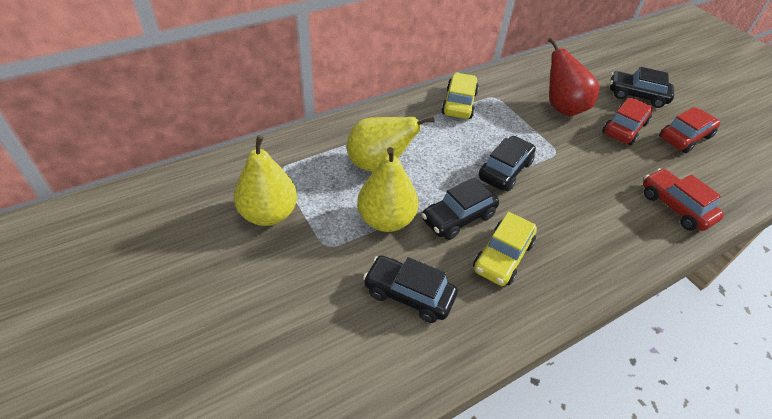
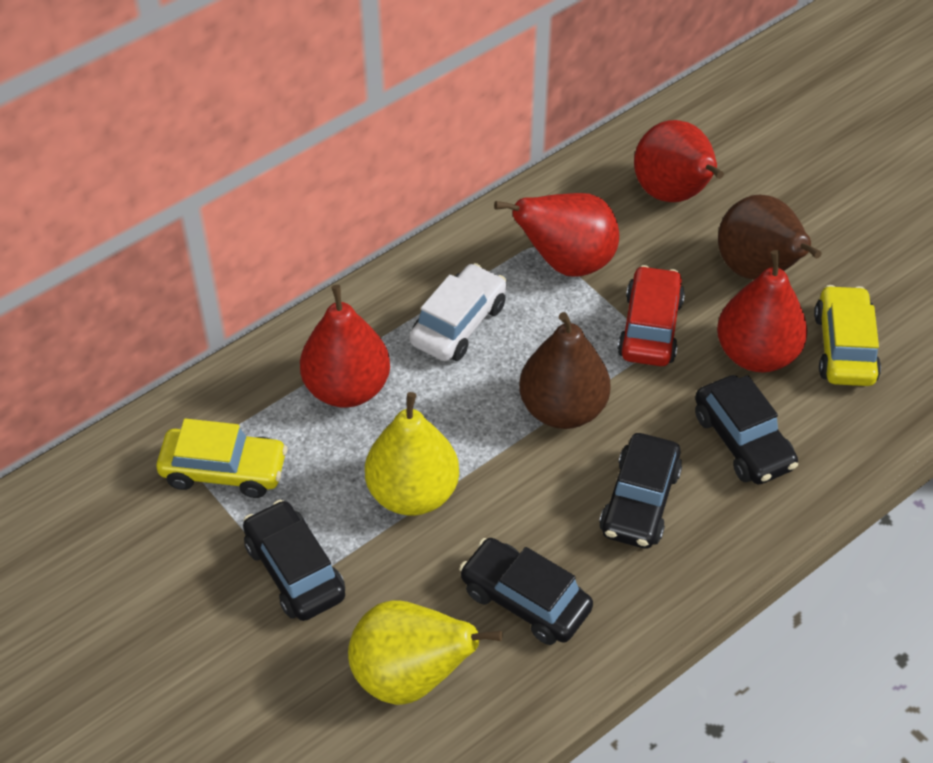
brown pear: 0 -> 2
red car: 3 -> 1
red pear: 1 -> 4
white car: 0 -> 1
yellow pear: 3 -> 2

